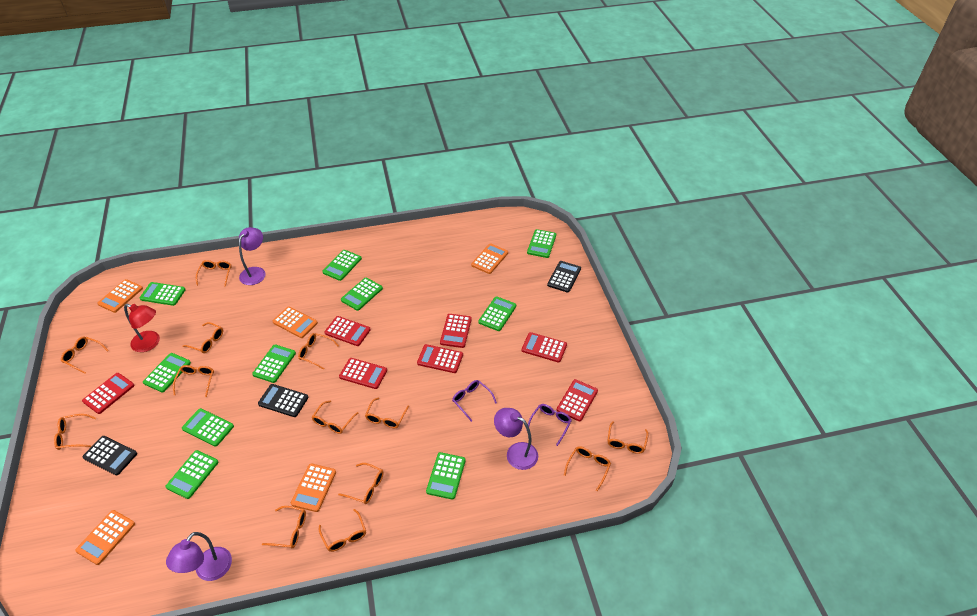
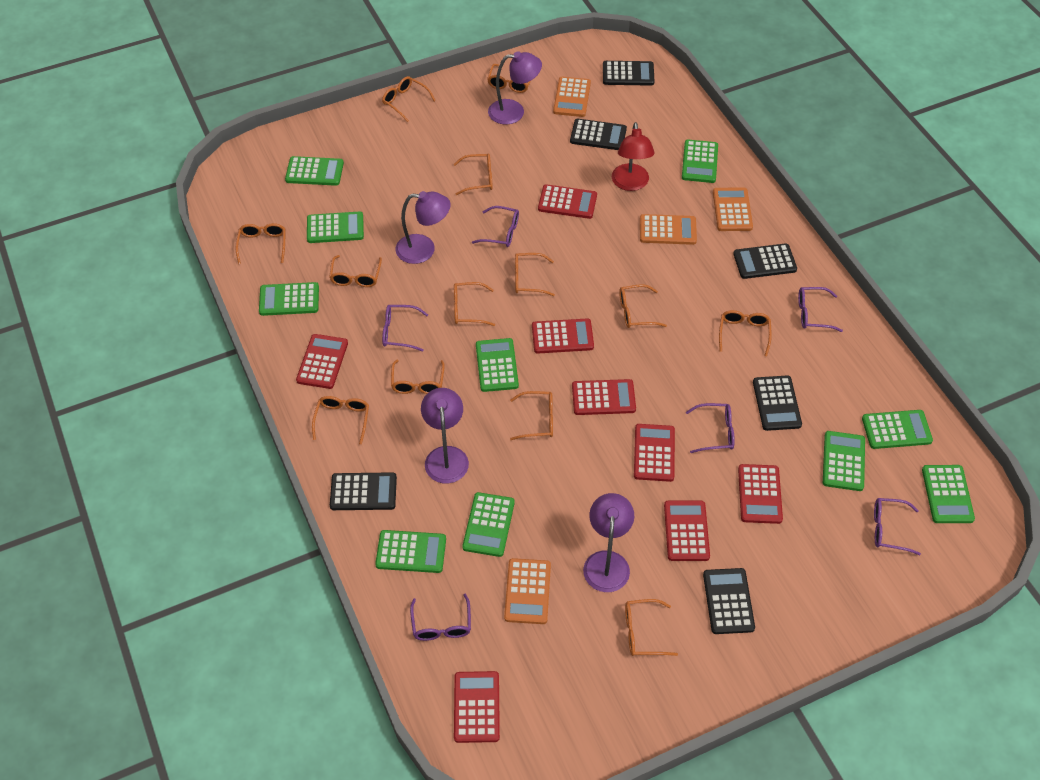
black calculator: 3 -> 6
orange calculator: 5 -> 4
purple glasses: 2 -> 6
purple lamp: 3 -> 4
red calculator: 7 -> 8

